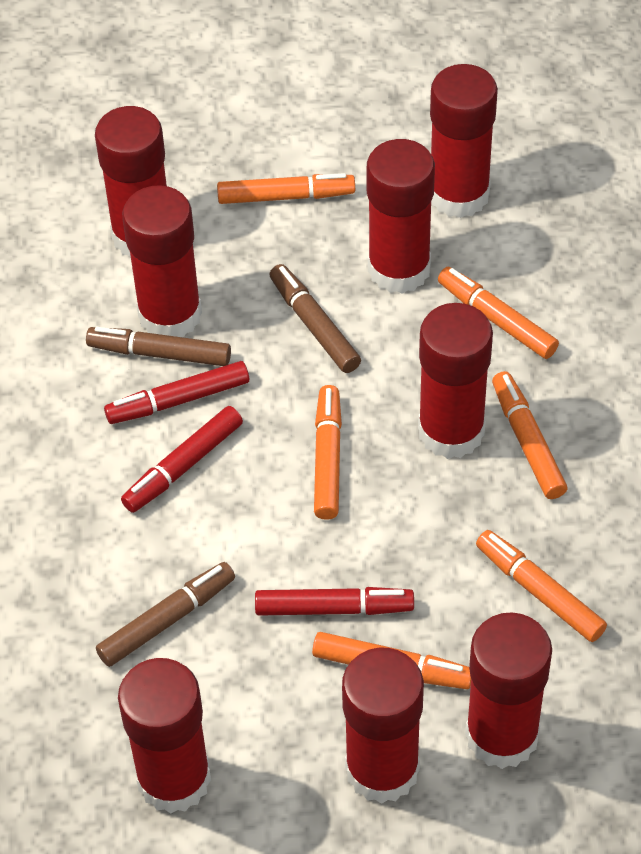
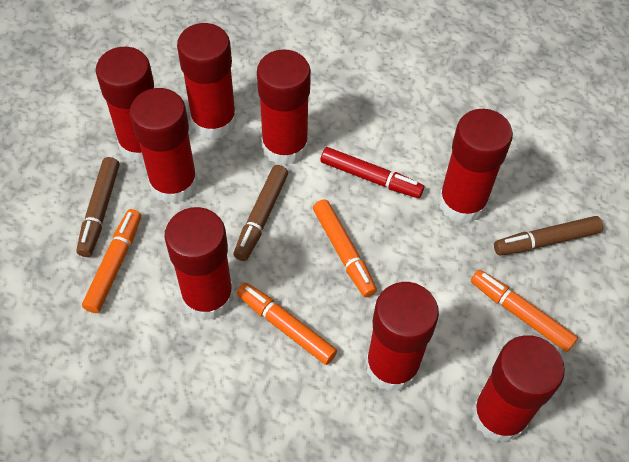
orange marker: 6 -> 4
red marker: 3 -> 1

